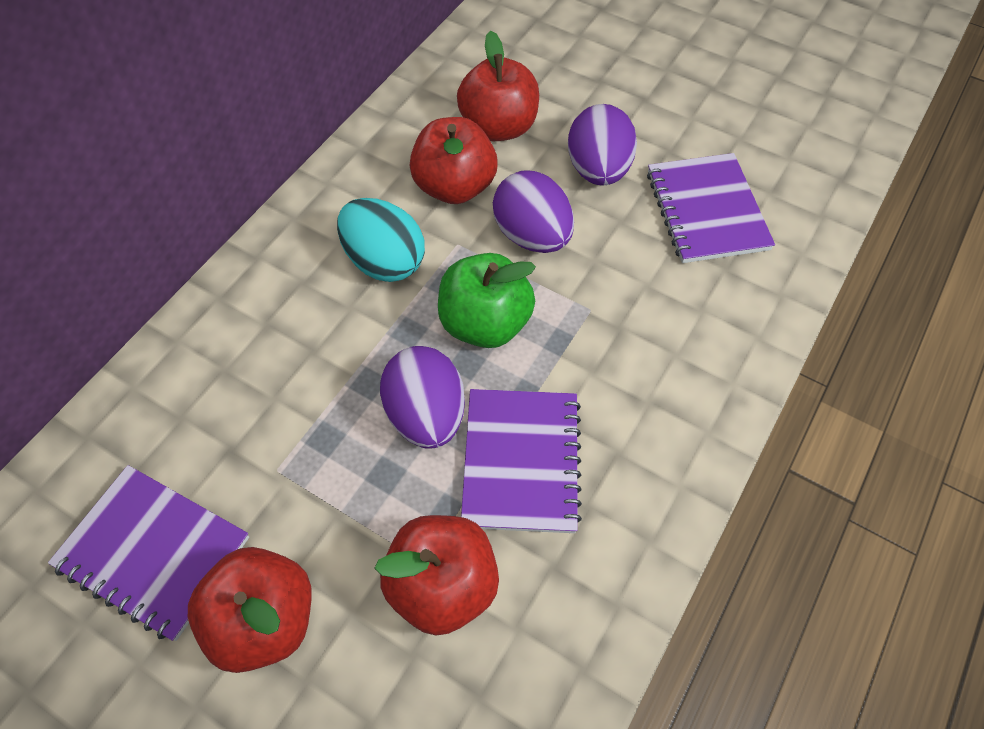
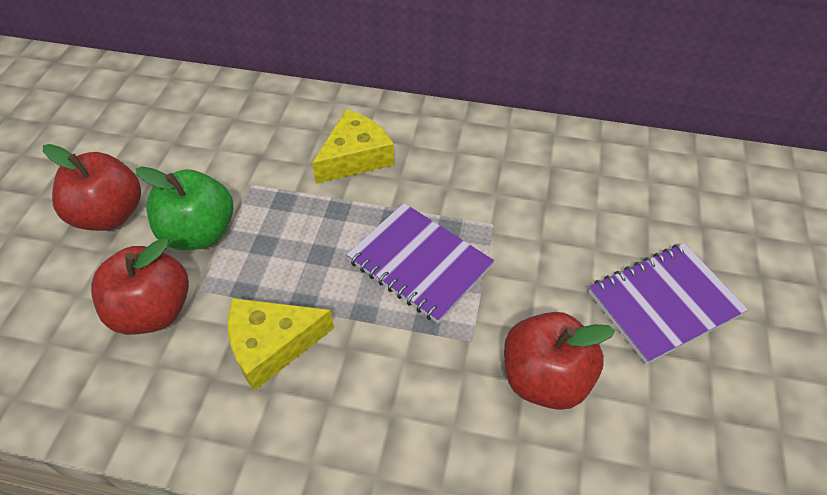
purple egg: 3 -> 0
purple notebook: 3 -> 2
red apple: 4 -> 3
turquoise egg: 1 -> 0
yellow cheese: 0 -> 2

